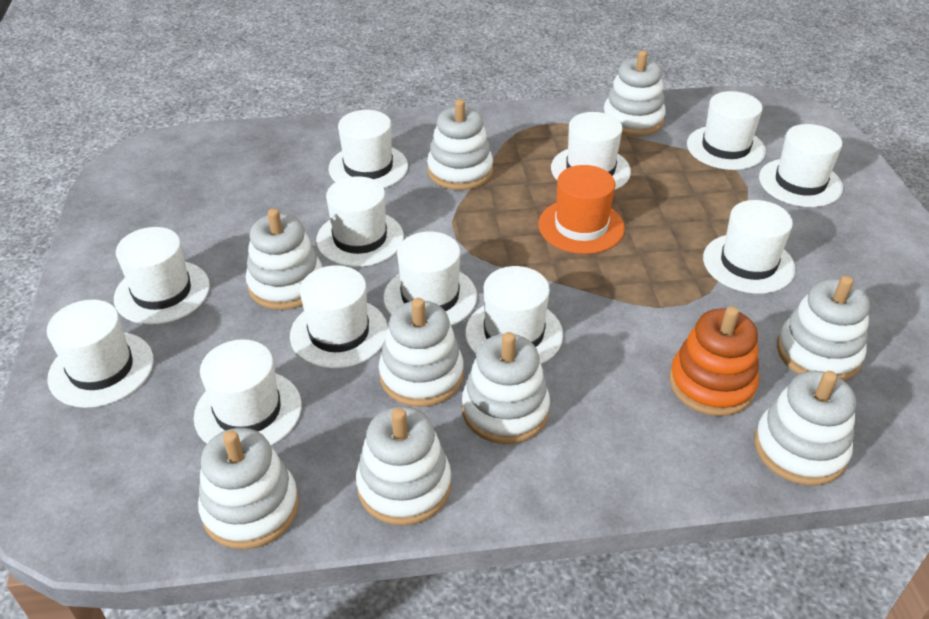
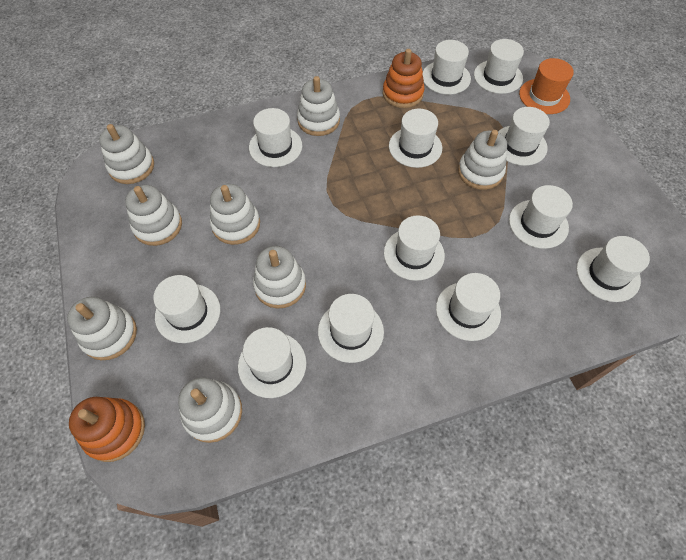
orange stacking toy: 1 -> 2
white stacking toy: 9 -> 8

